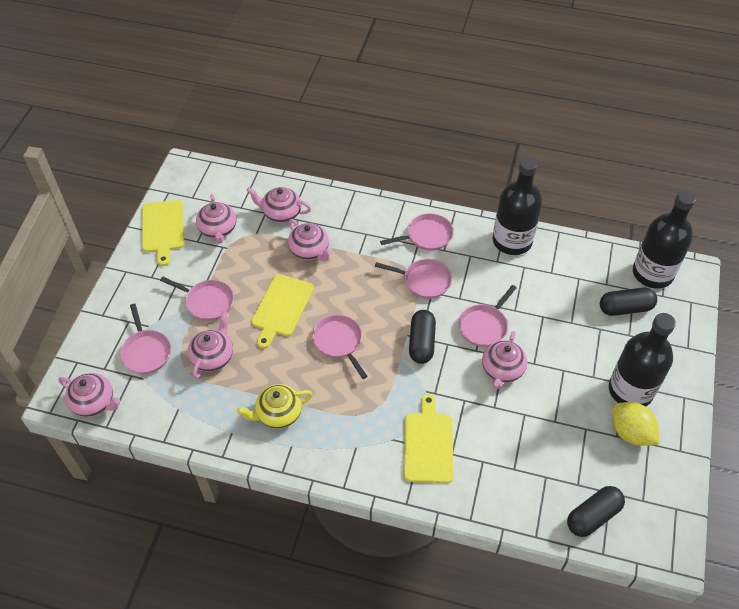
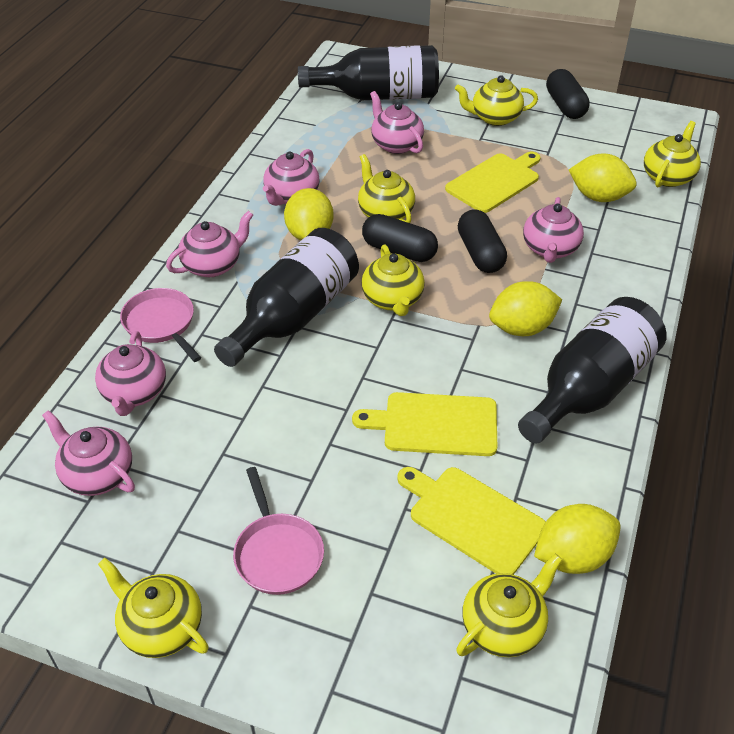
pink pan: 6 -> 2
yellow lemon: 1 -> 4
yellow teapot: 1 -> 6

